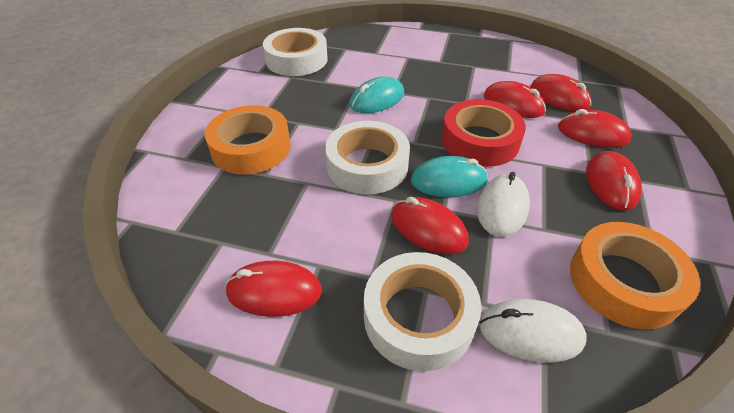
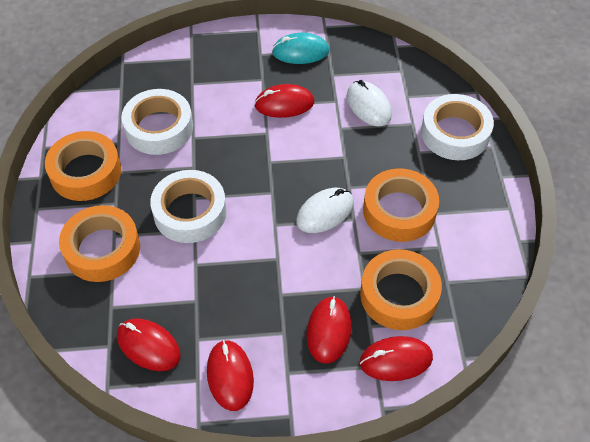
orange tape: 2 -> 4
red mouse: 6 -> 5
red tape: 1 -> 0
turquoise mouse: 2 -> 1

